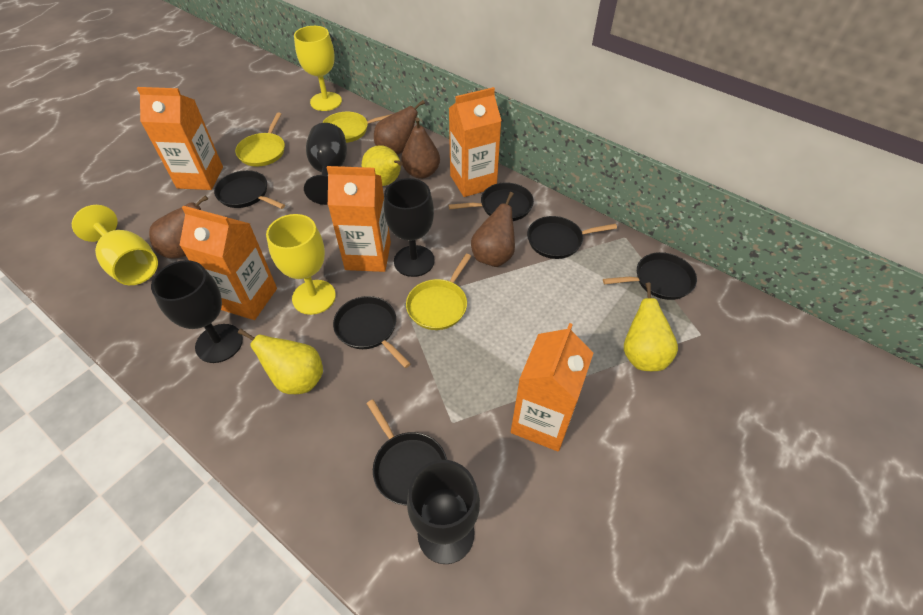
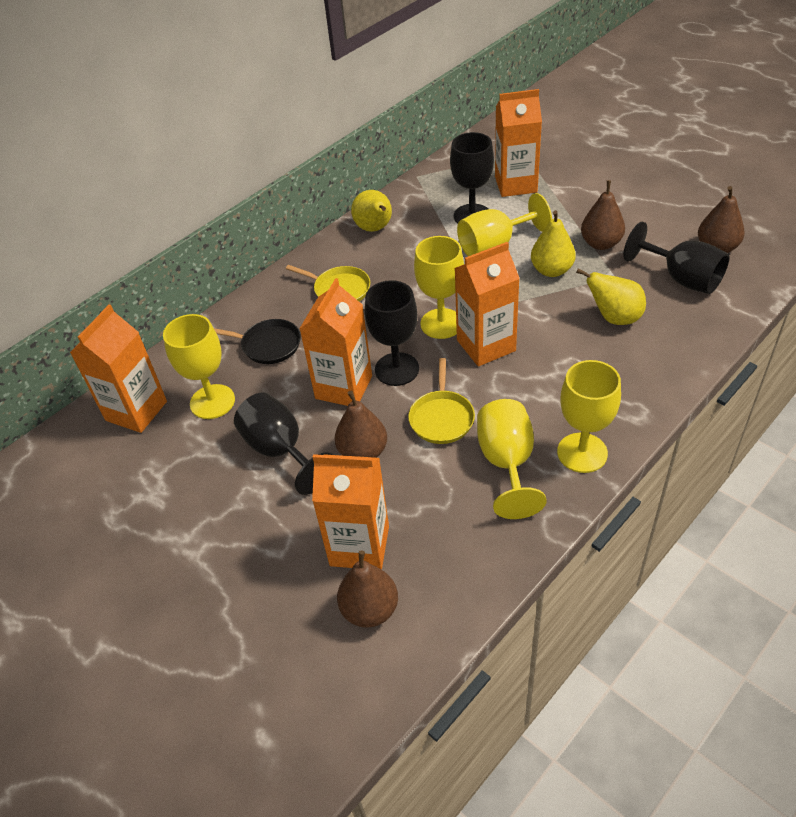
black pan: 6 -> 1
yellow goblet: 3 -> 5
yellow pan: 3 -> 2

